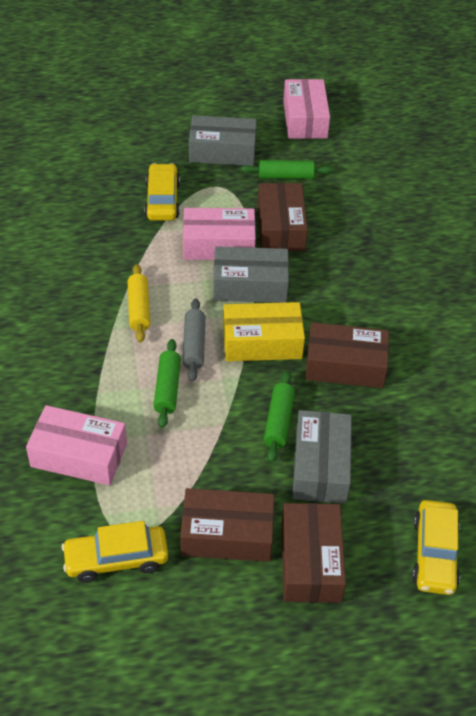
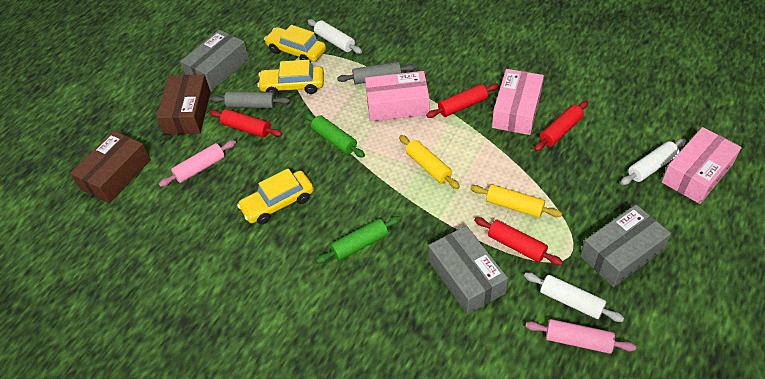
brown box: 4 -> 2
green rolling pin: 3 -> 2
grey rolling pin: 1 -> 2
pink rolling pin: 0 -> 2
red rolling pin: 0 -> 4
white rolling pin: 0 -> 3
yellow box: 1 -> 0
yellow rolling pin: 1 -> 2

